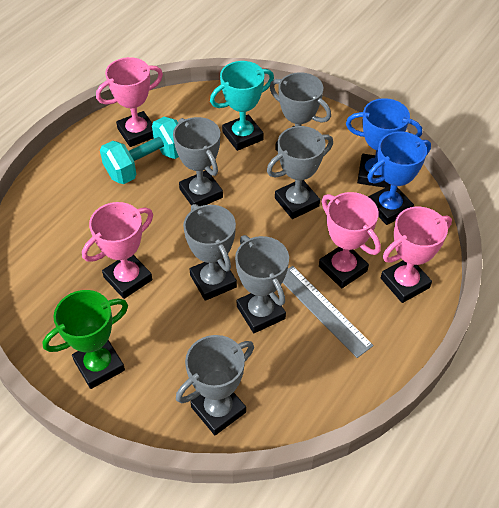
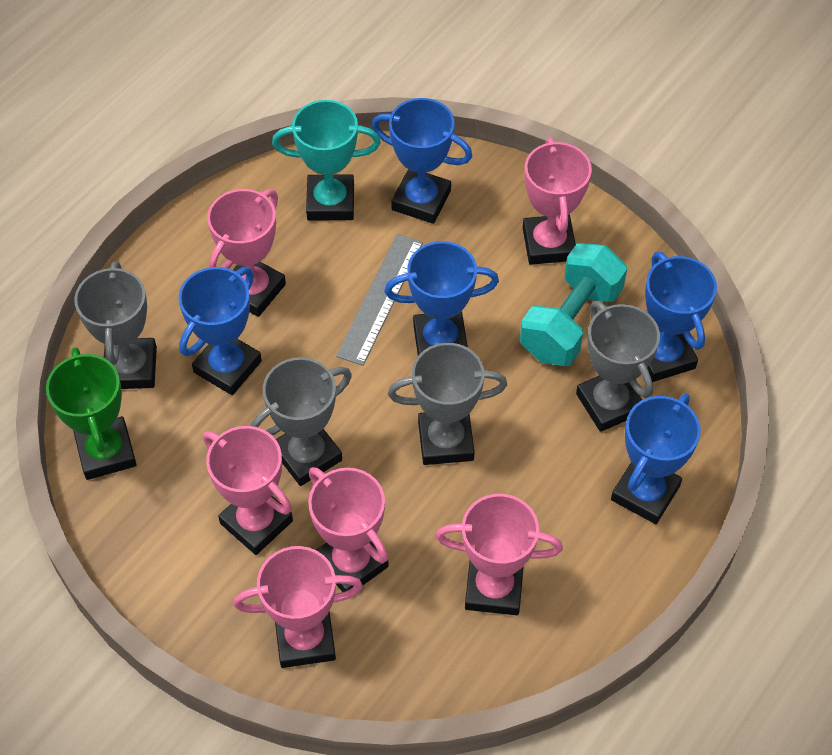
blue trophy: 2 -> 5
grey trophy: 6 -> 4
pink trophy: 4 -> 6

